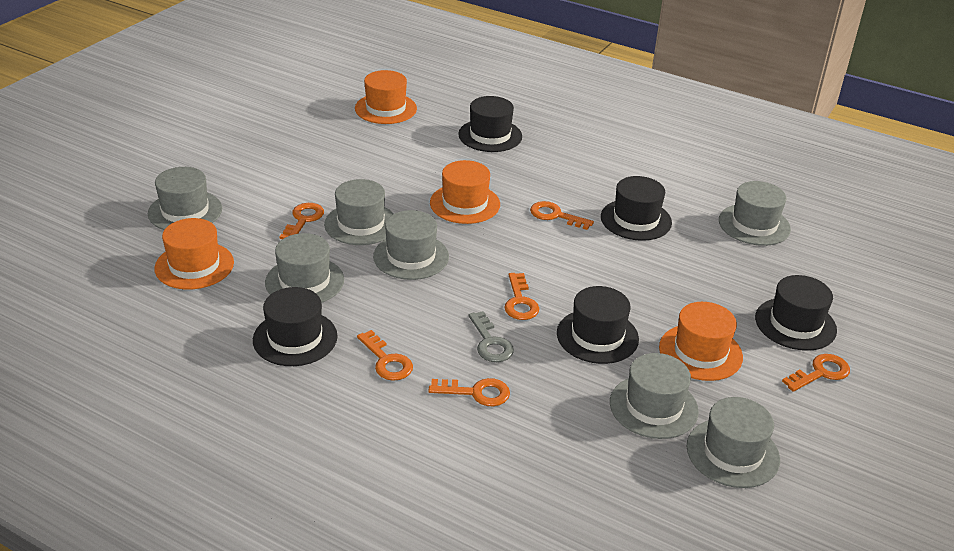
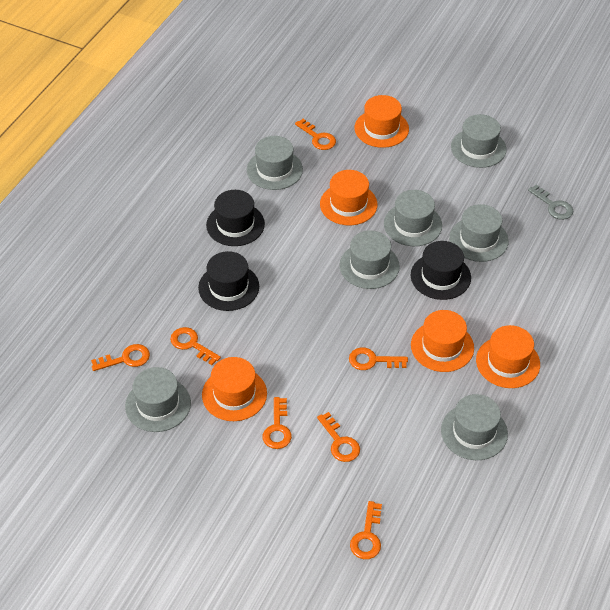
black hat: 5 -> 3
orange hat: 4 -> 5
orange key: 6 -> 7

